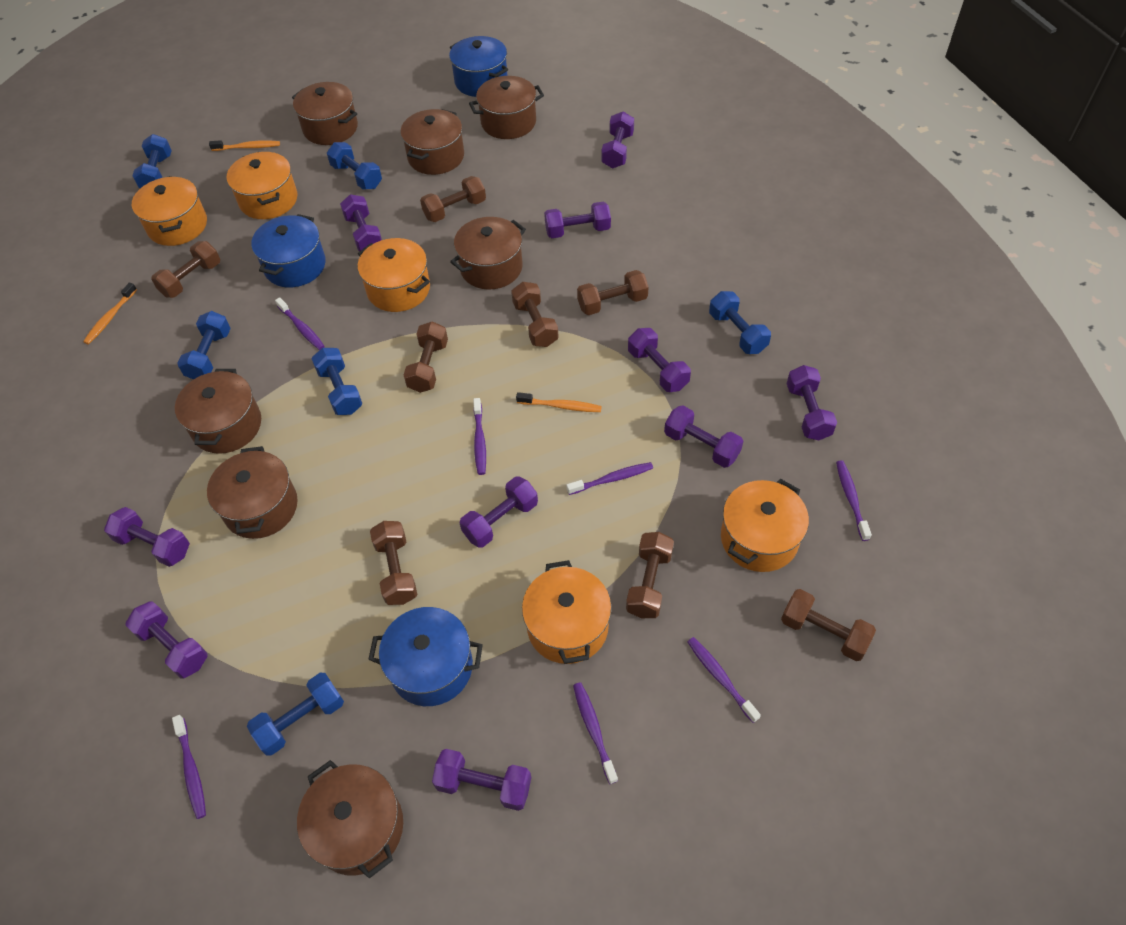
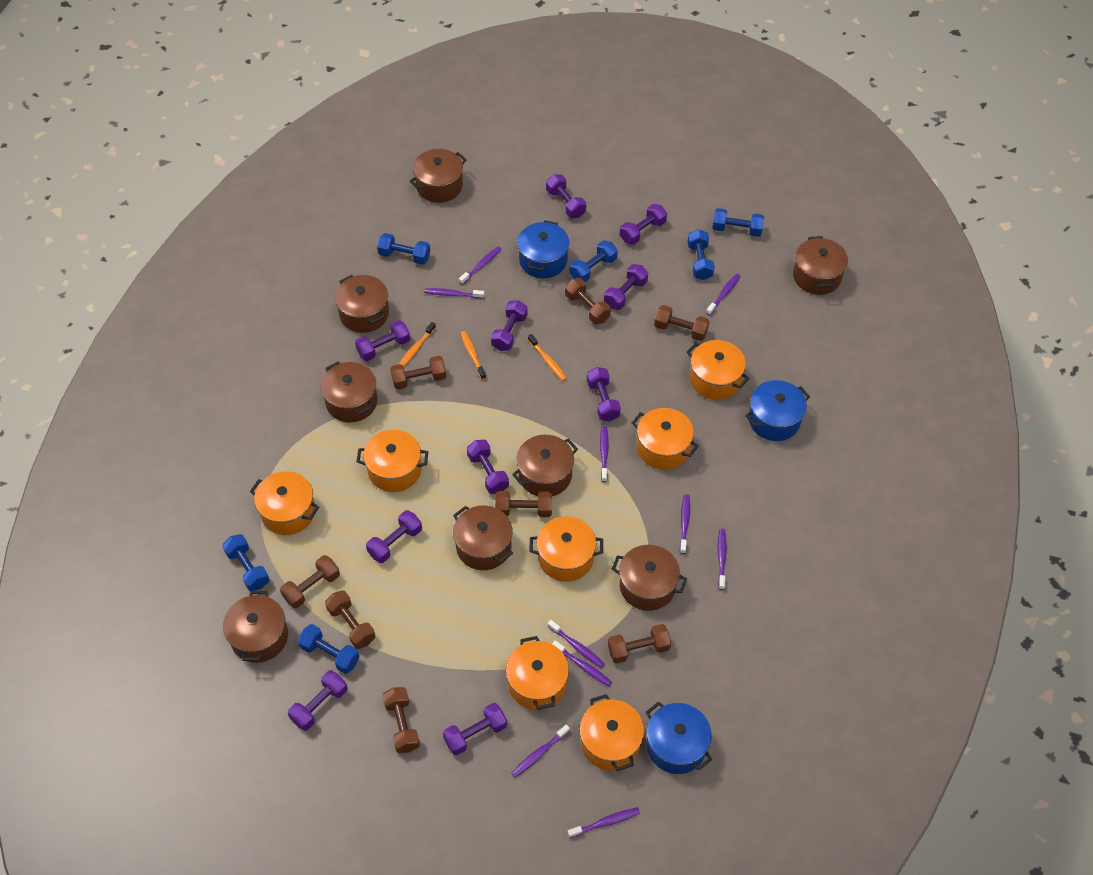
brown pot: 7 -> 8
orange pot: 5 -> 7
purple toothbrush: 7 -> 10

